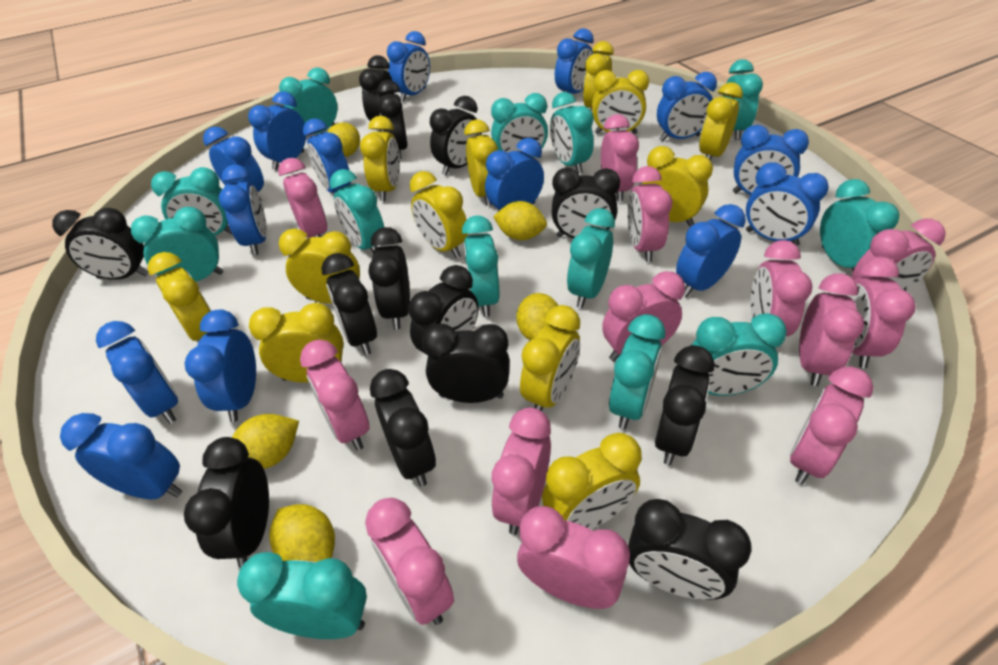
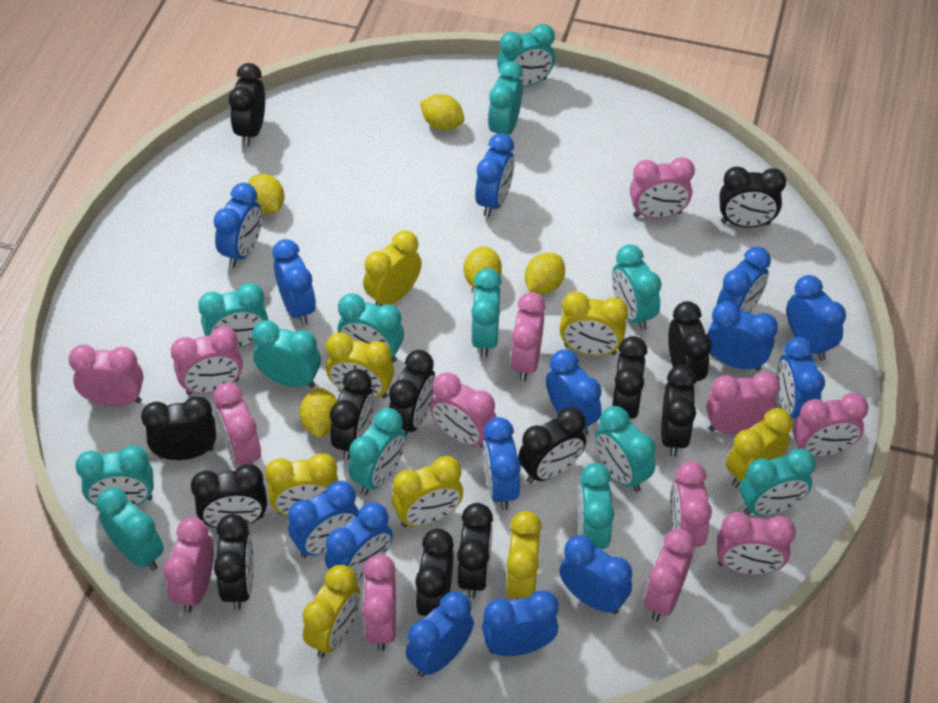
yellow clock: 12 -> 8

